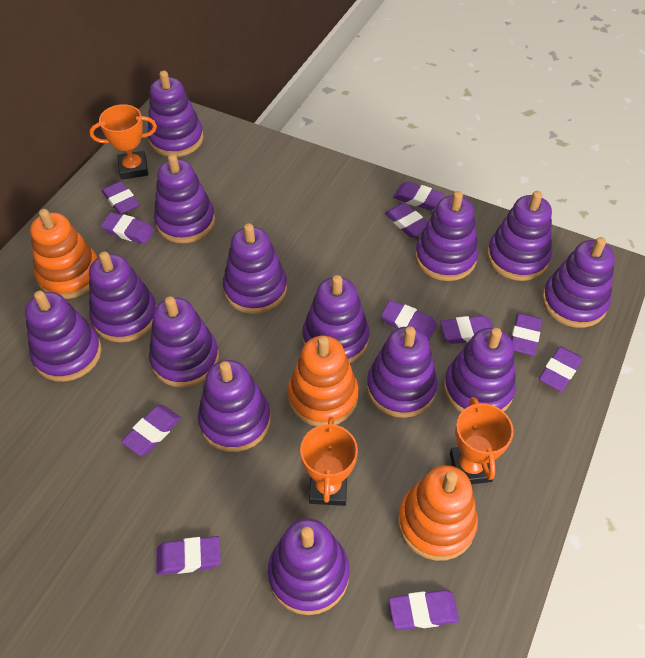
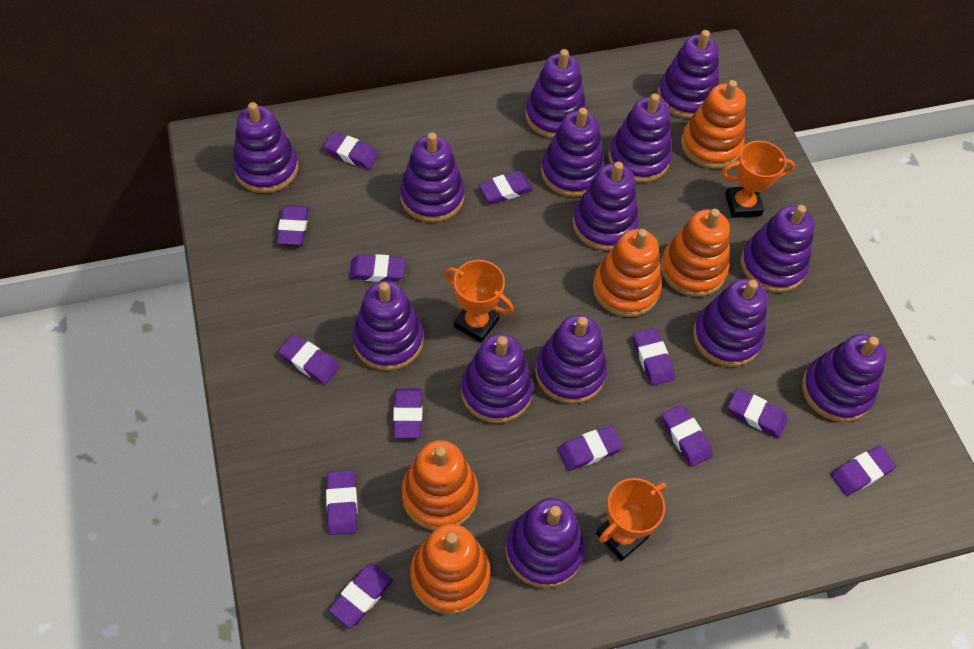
orange stacking toy: 3 -> 5
purple eraser: 11 -> 13

